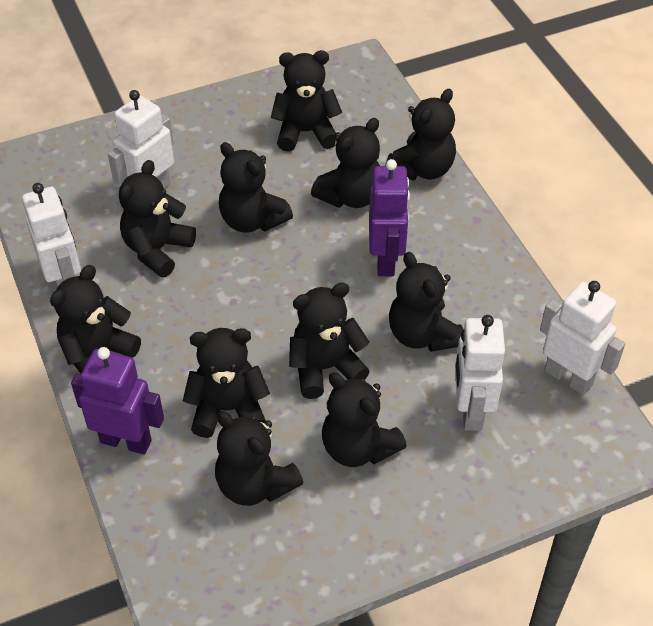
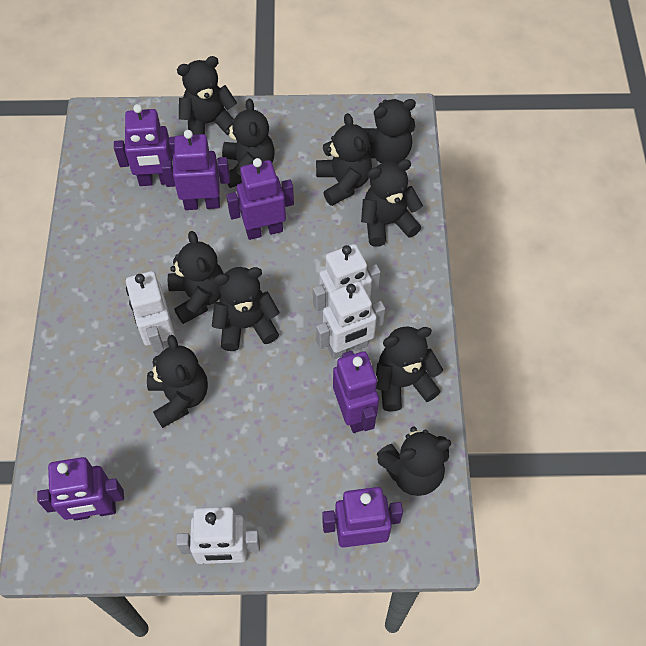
black teddy bear: 11 -> 10
purple robot: 2 -> 6

